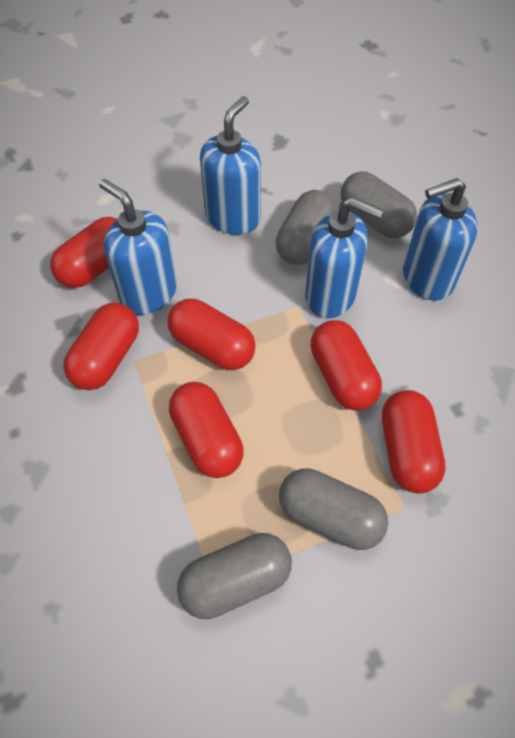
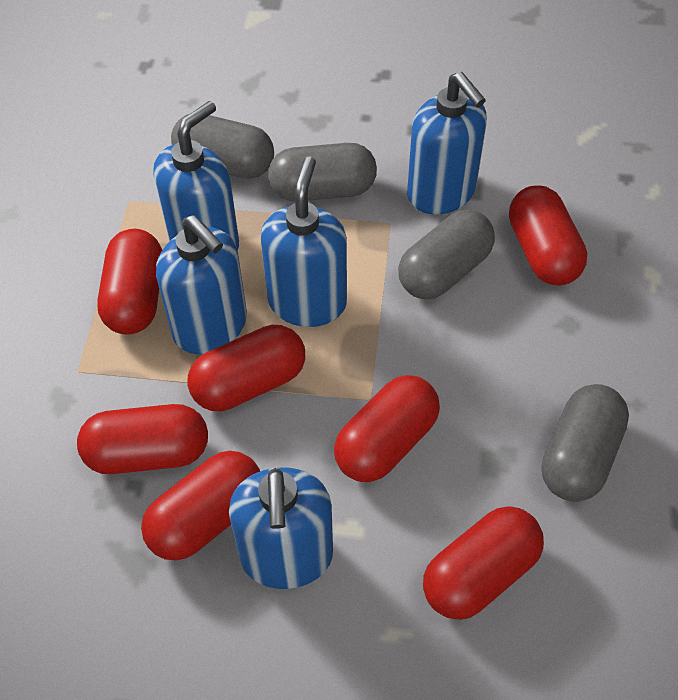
blue soap dispenser: 4 -> 5
red capsule: 6 -> 7

